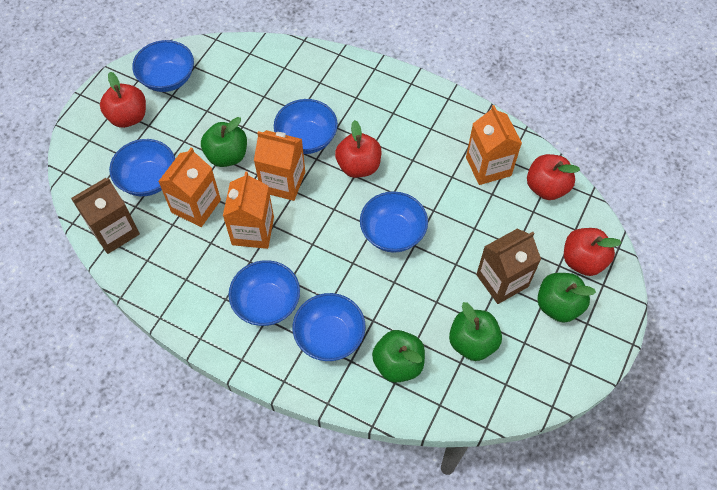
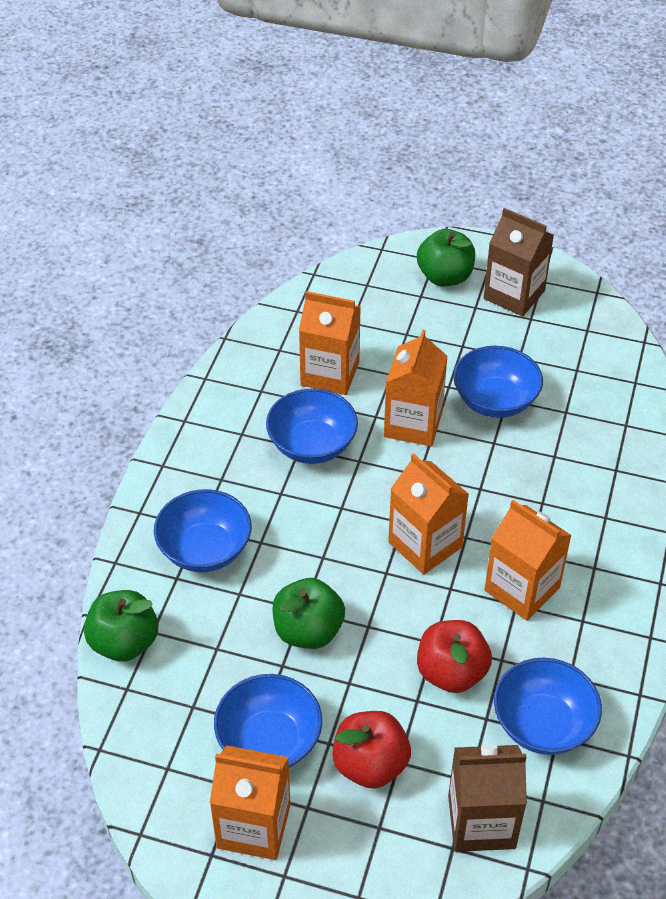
blue bowl: 6 -> 5
green apple: 4 -> 3
orange carton: 4 -> 5
red apple: 4 -> 2

